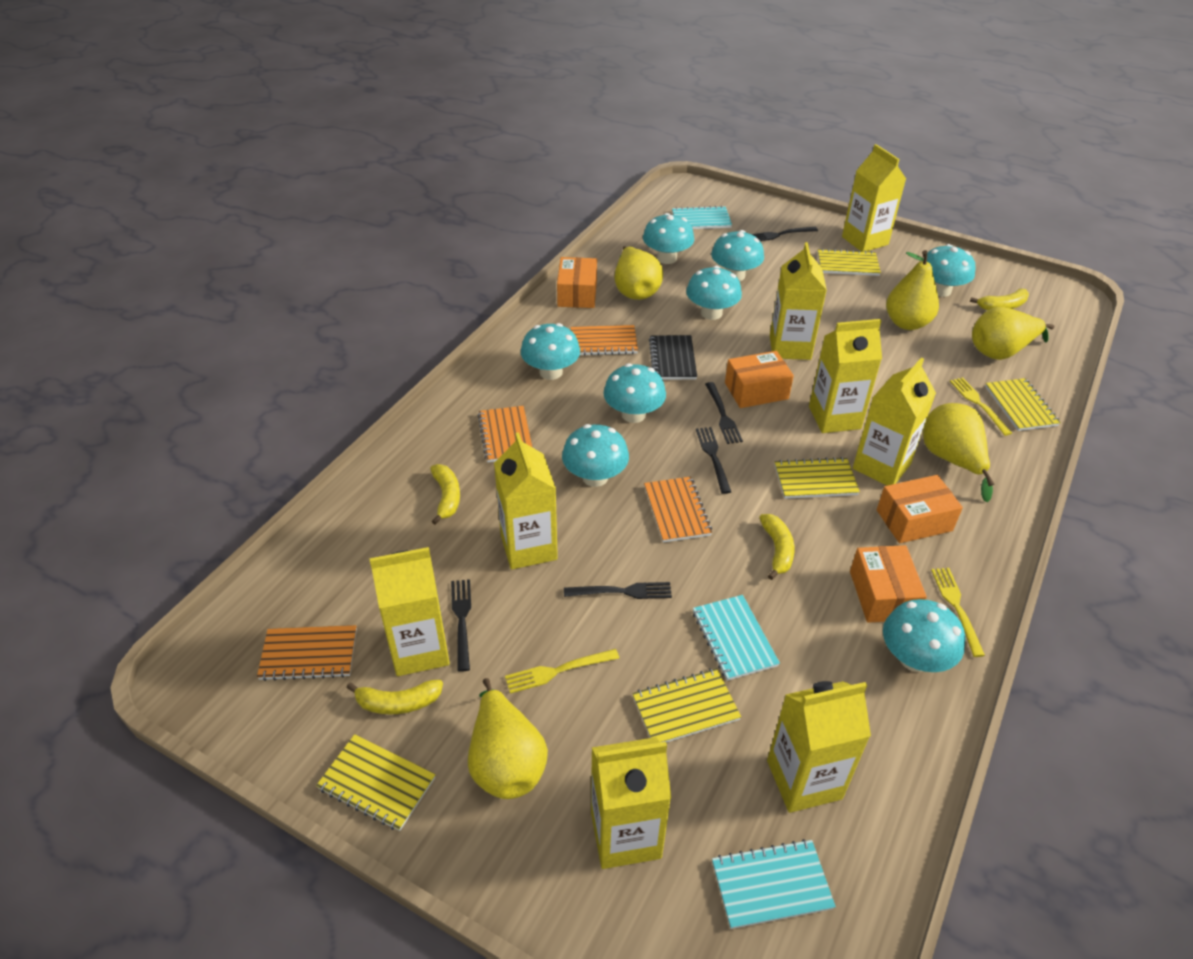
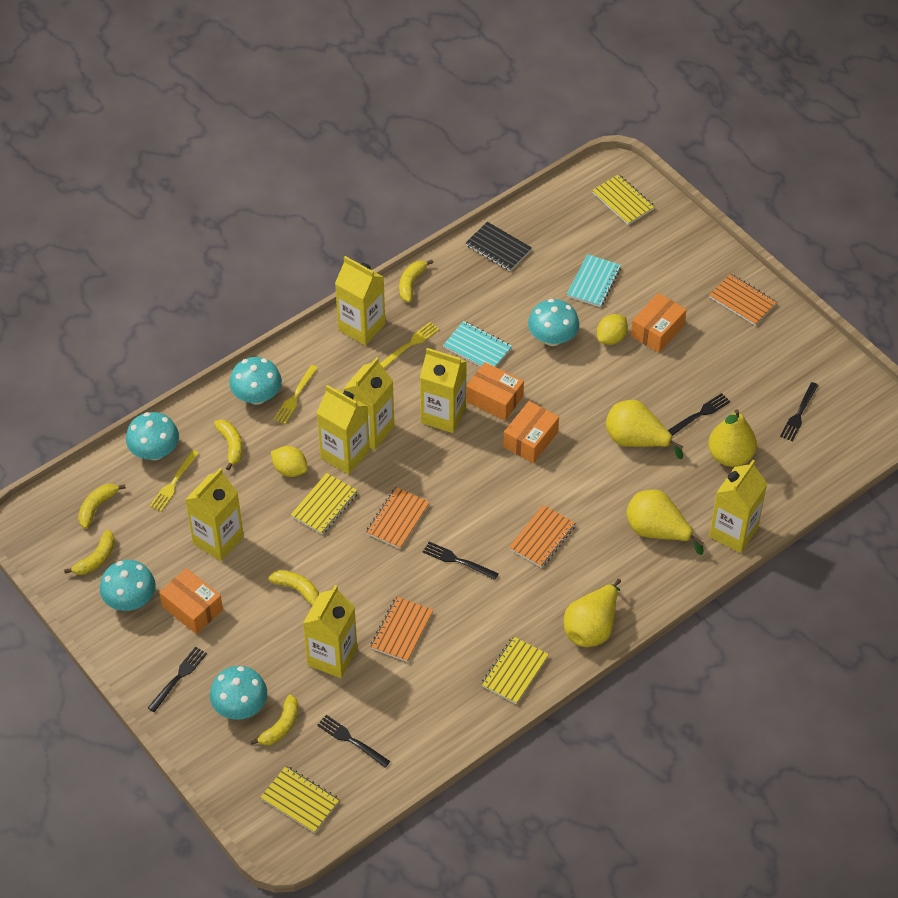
turquoise mushroom: 8 -> 5
turquoise notebook: 3 -> 2
yellow banana: 4 -> 6
yellow carton: 8 -> 7
yellow lemon: 0 -> 2
yellow notebook: 5 -> 4
yellow pear: 5 -> 4

